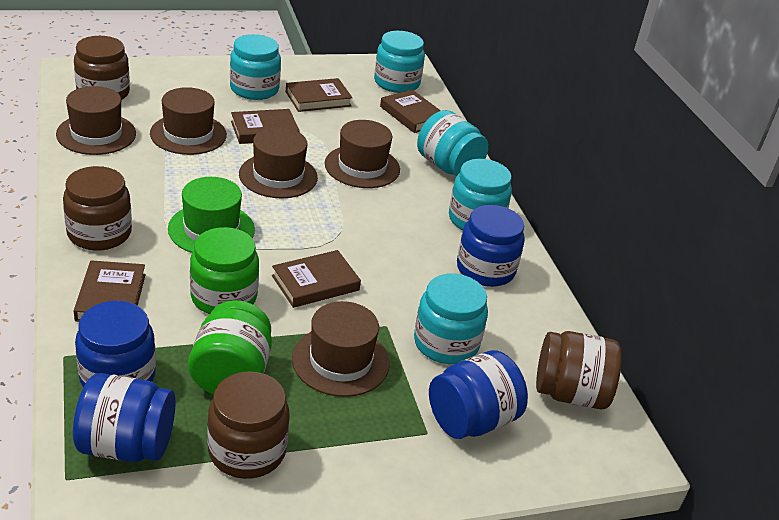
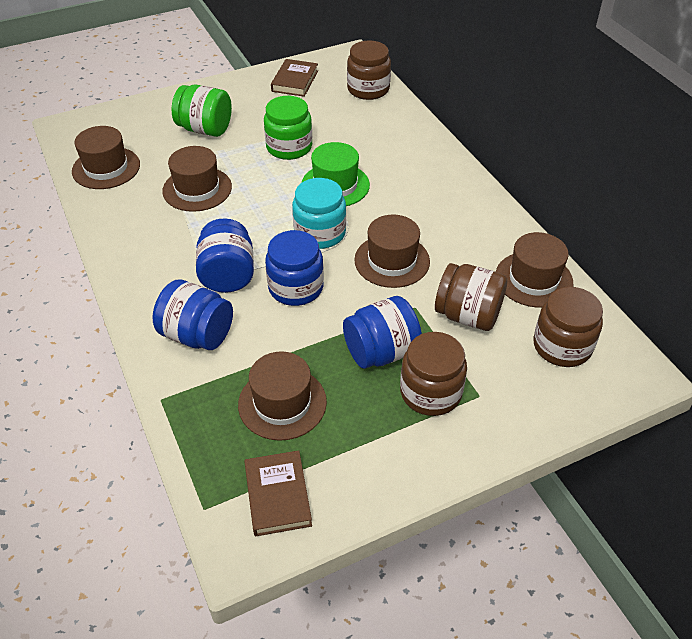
brown book: 5 -> 2
turquoise jar: 5 -> 1

